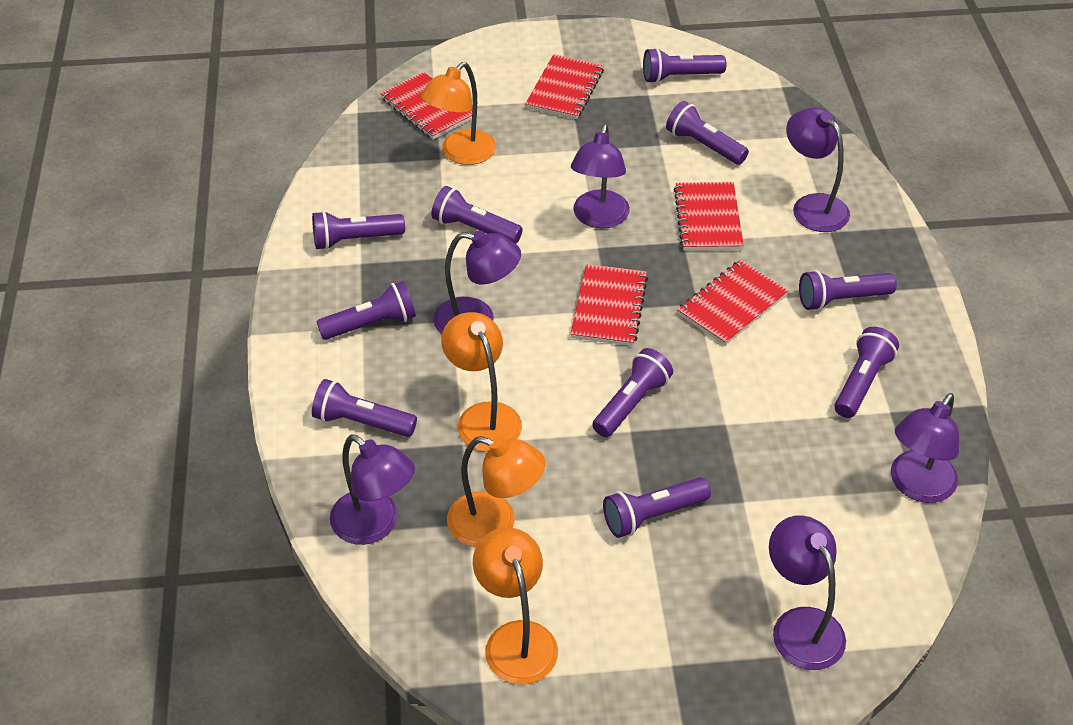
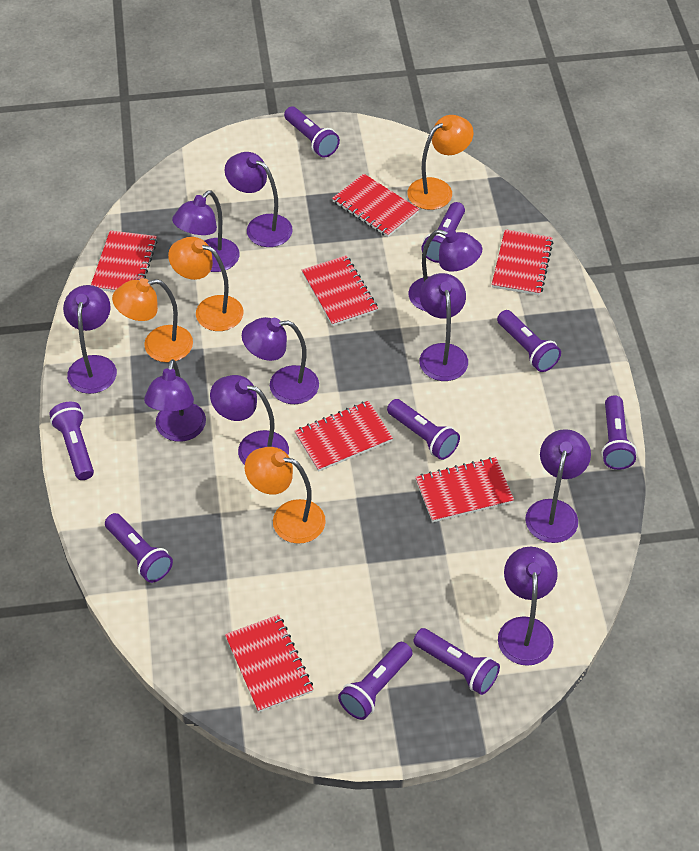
purple flashlight: 10 -> 9
purple lamp: 6 -> 10
red notebook: 5 -> 7

